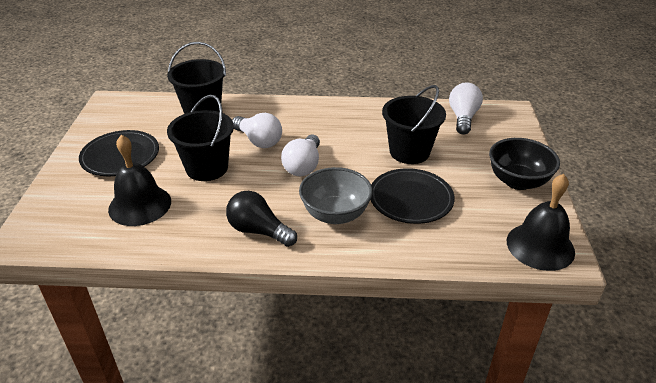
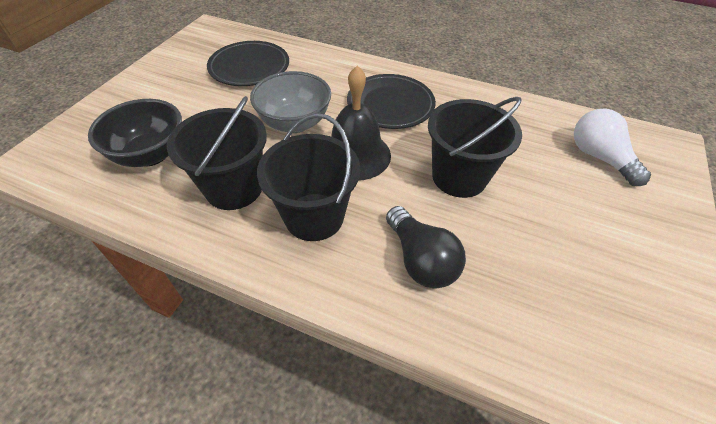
black bell: 2 -> 1
white light bulb: 3 -> 1

